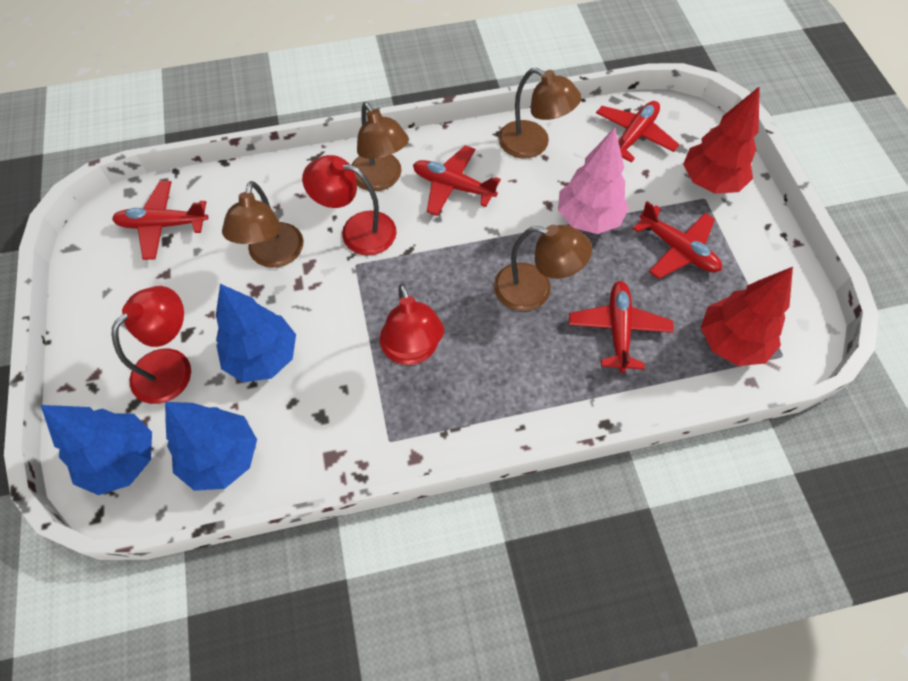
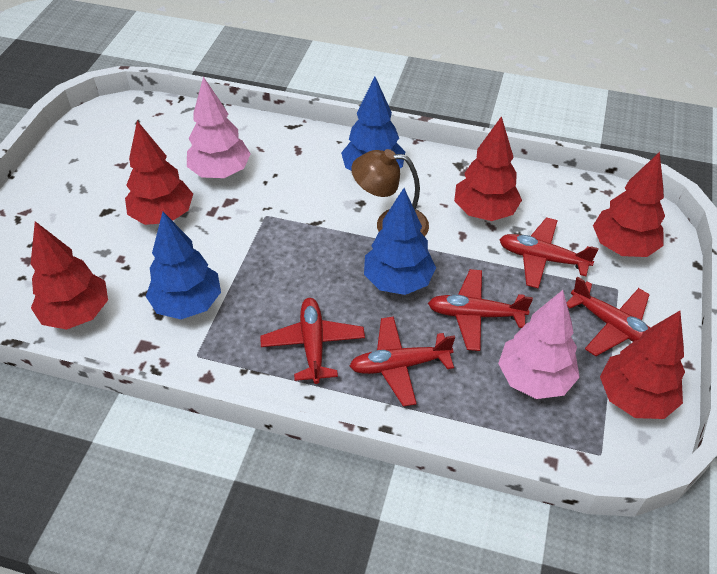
brown lamp: 4 -> 1
pink tree: 1 -> 2
red lamp: 3 -> 0
red tree: 2 -> 5

